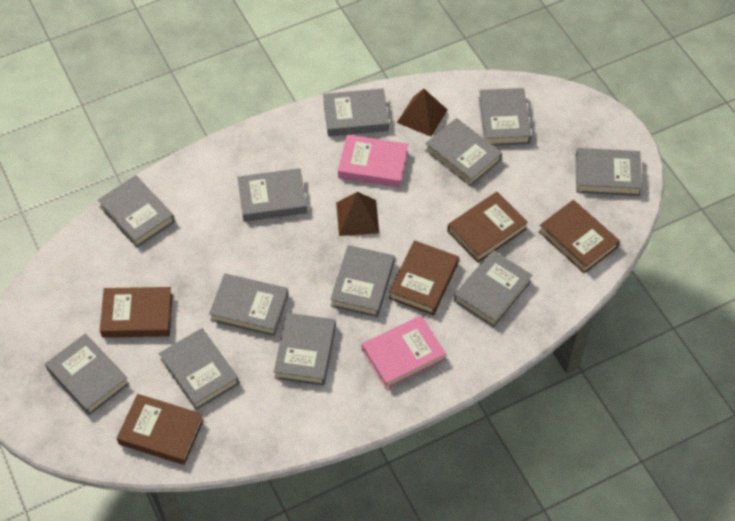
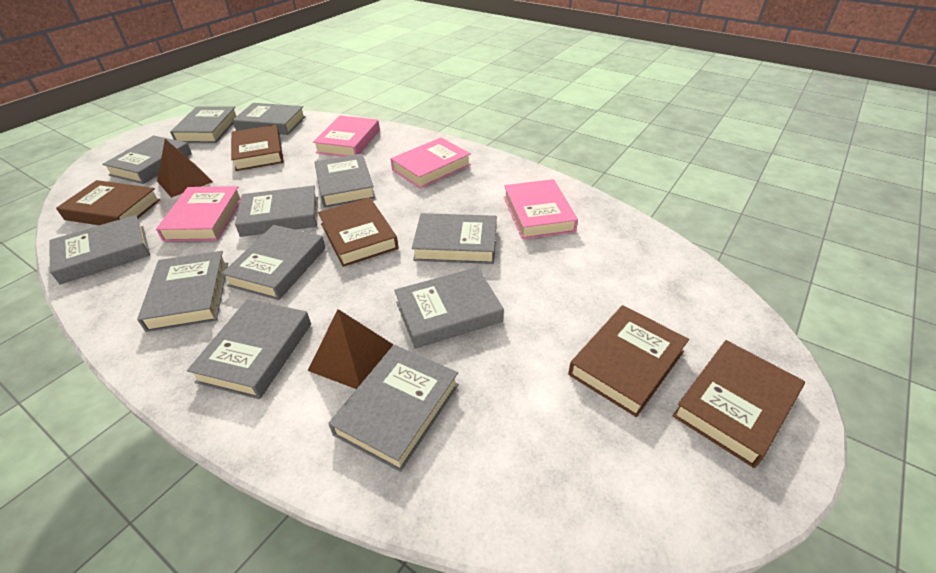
pink book: 2 -> 4

